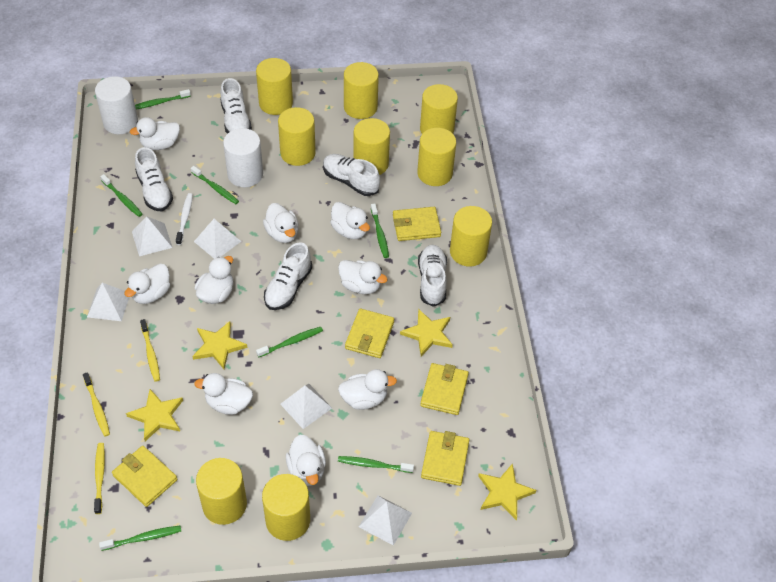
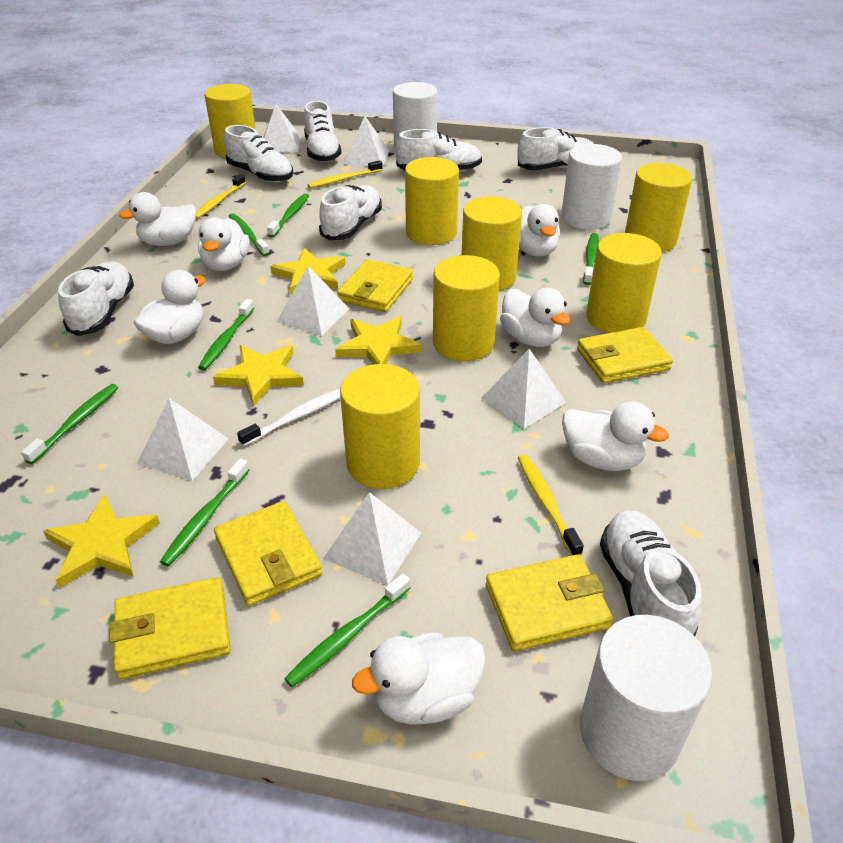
white cylinder: 2 -> 3
white duck: 9 -> 7
white pyramid: 5 -> 6
white shoe: 5 -> 7
yellow cylinder: 9 -> 7

